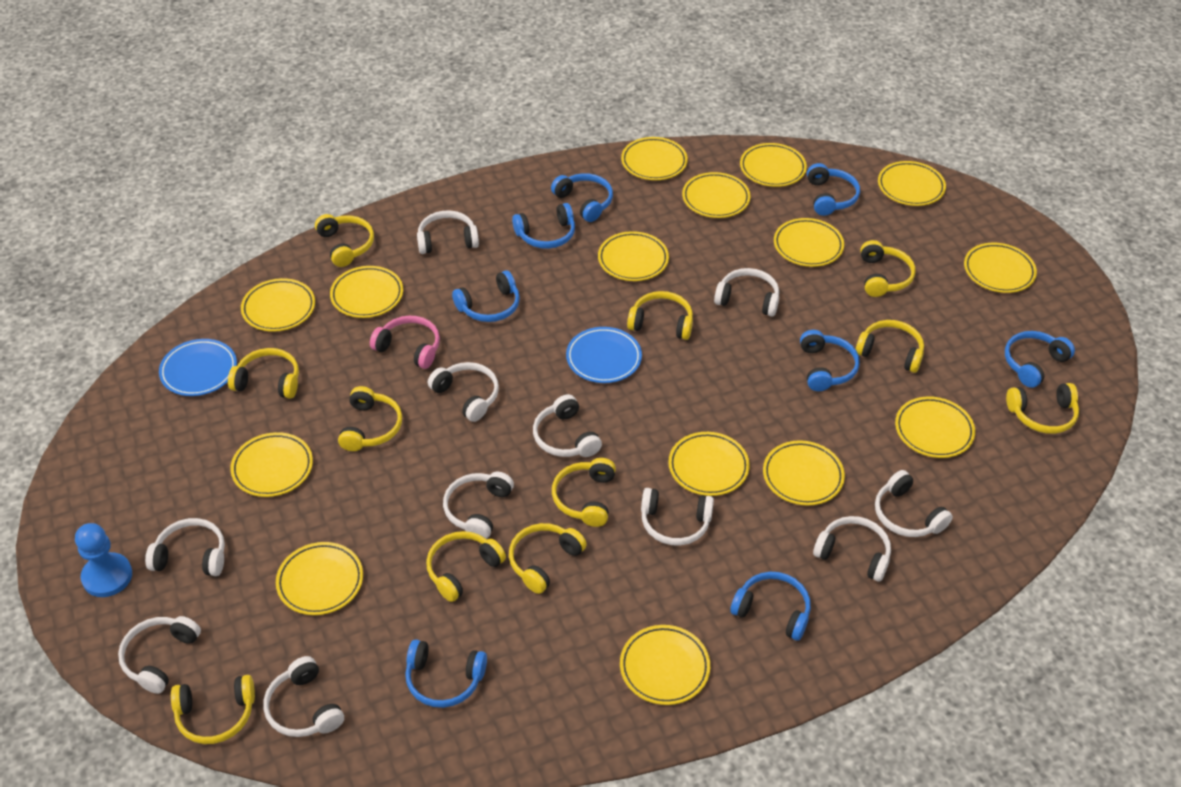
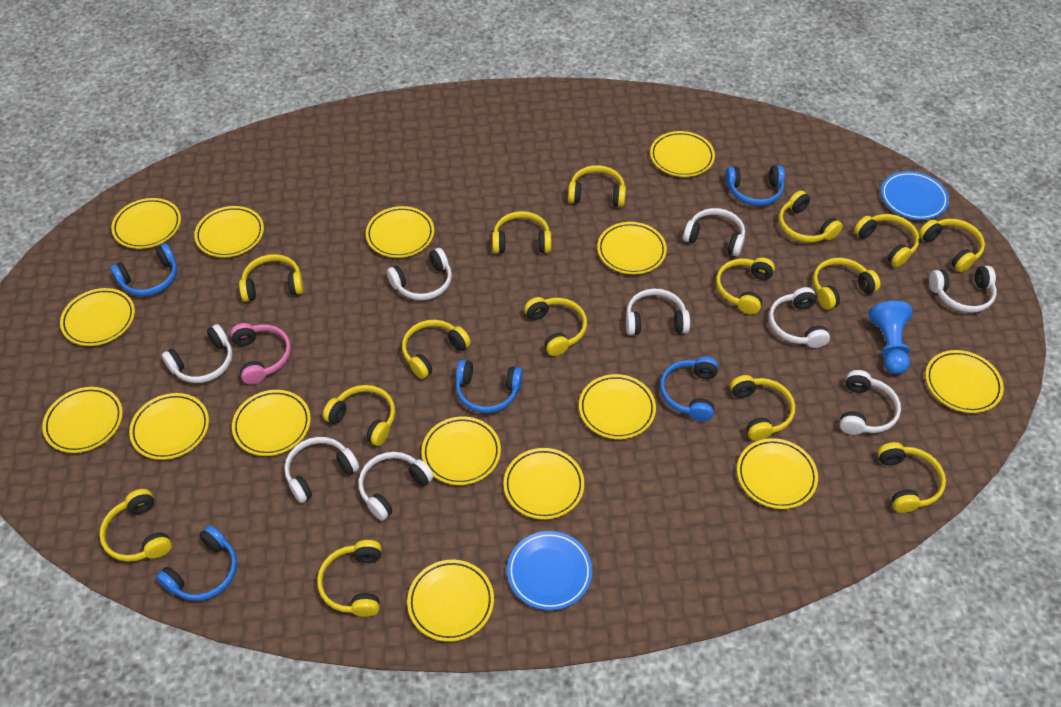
blue headphones: 8 -> 5
white headphones: 11 -> 9
yellow headphones: 11 -> 15

